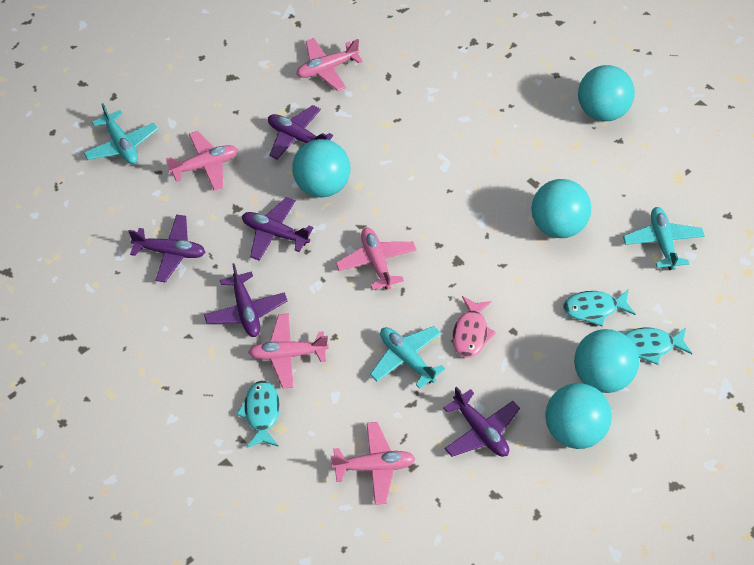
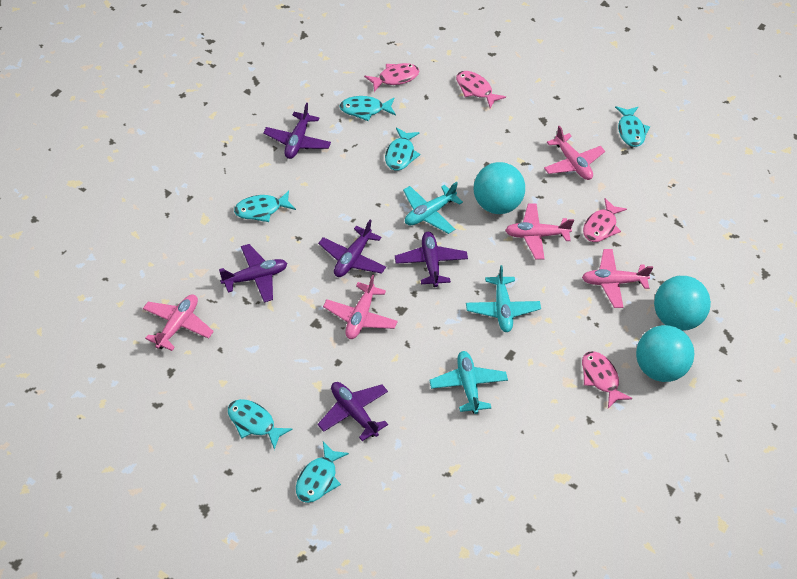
pink fish: 1 -> 4
turquoise ball: 5 -> 3
turquoise fish: 3 -> 6

